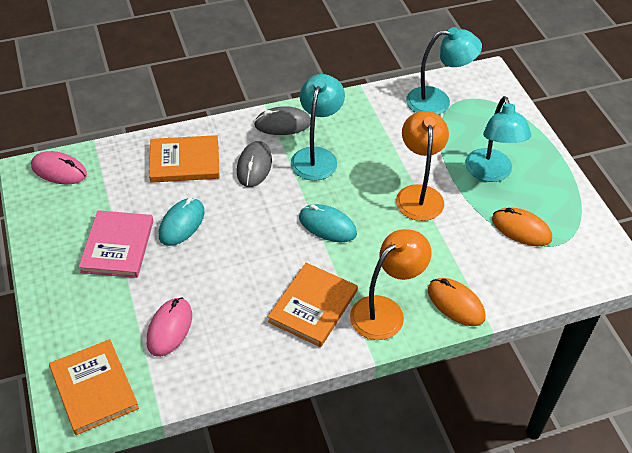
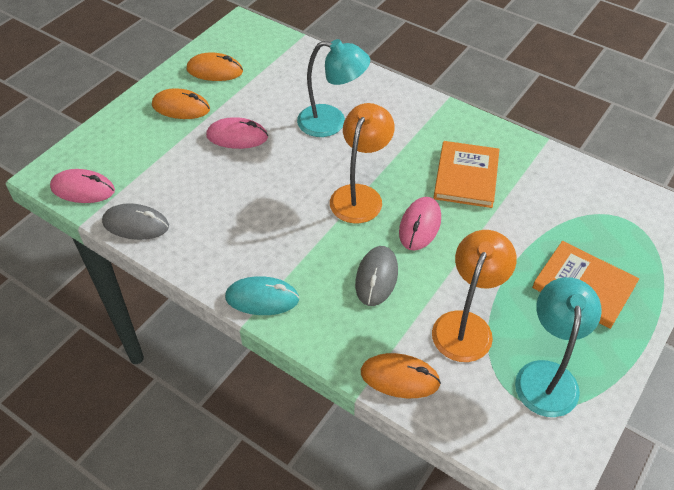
orange book: 3 -> 2
orange mouse: 2 -> 3
pink book: 1 -> 0
pink mouse: 2 -> 3
turquoise lamp: 3 -> 2
turquoise mouse: 2 -> 1

